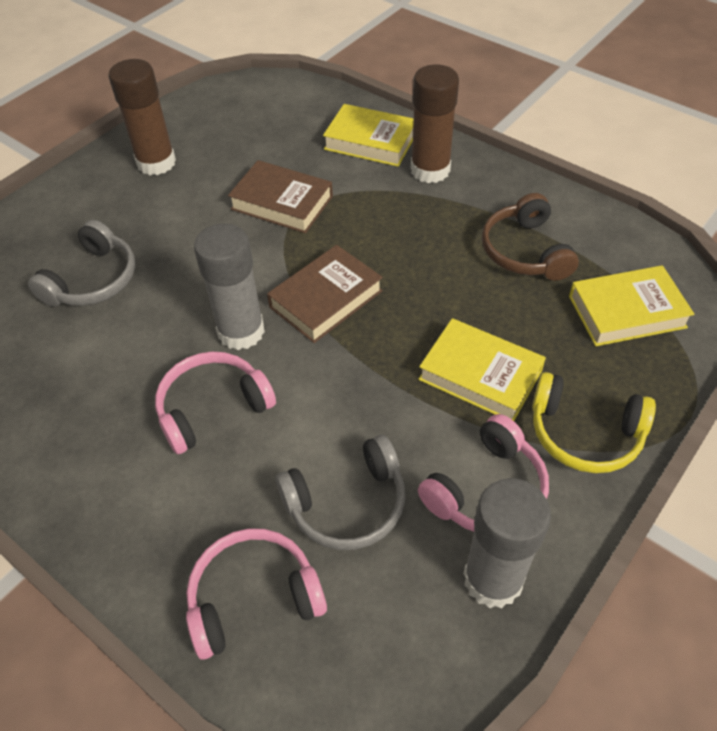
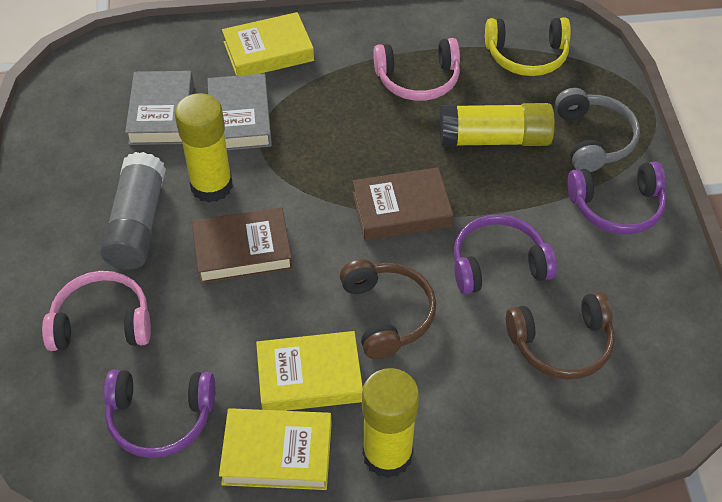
brown glue stick: 2 -> 0
brown headphones: 1 -> 2
grey book: 0 -> 2
grey glue stick: 2 -> 1
grey headphones: 2 -> 1
pink headphones: 3 -> 2
purple headphones: 0 -> 3
yellow glue stick: 0 -> 3

